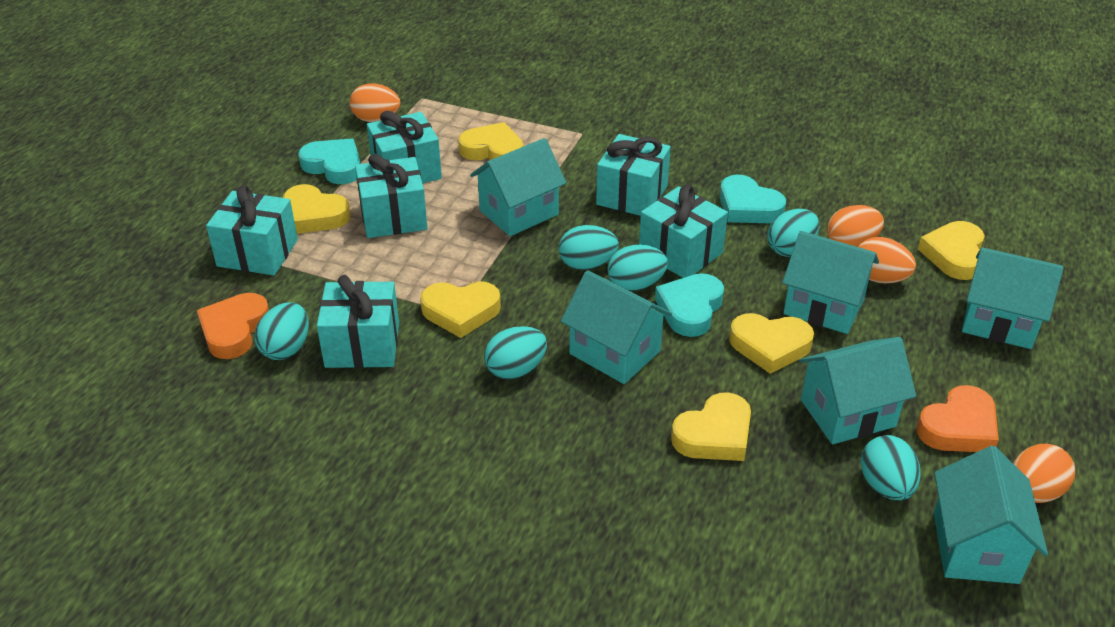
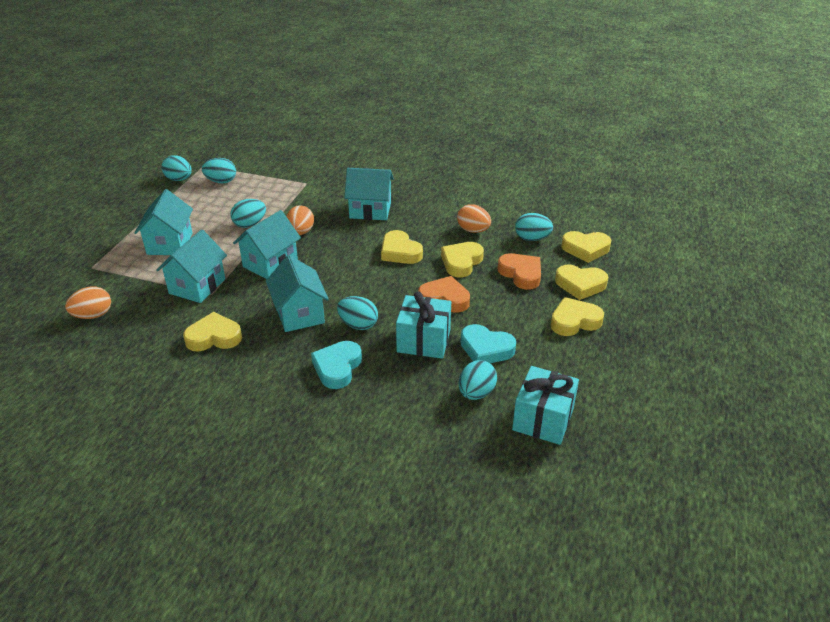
orange egg: 4 -> 3
turquoise gift: 6 -> 2
turquoise heart: 3 -> 2
turquoise house: 6 -> 5

